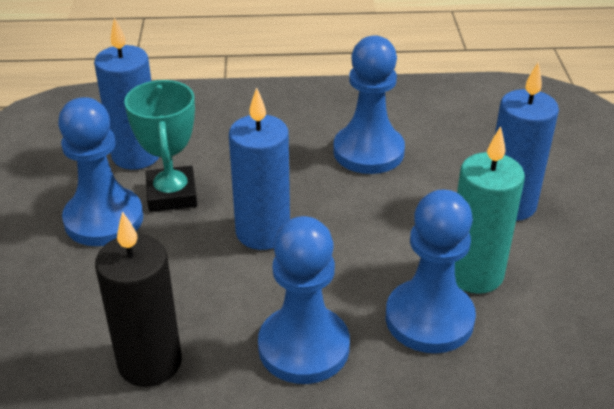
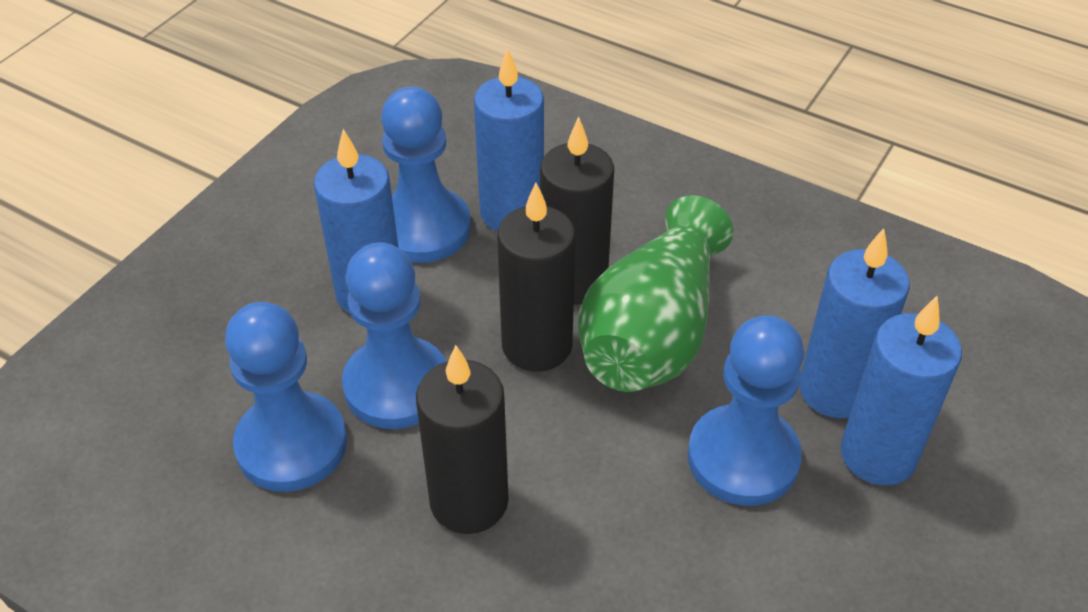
black candle: 1 -> 3
blue candle: 3 -> 4
green vase: 0 -> 1
turquoise candle: 1 -> 0
turquoise trophy: 1 -> 0

